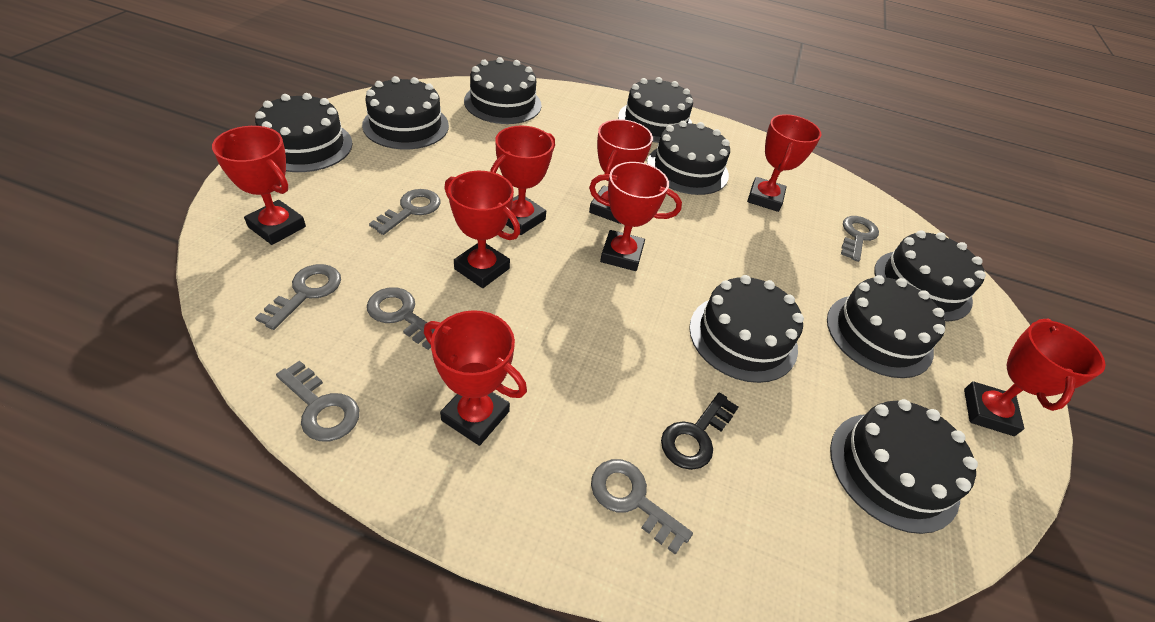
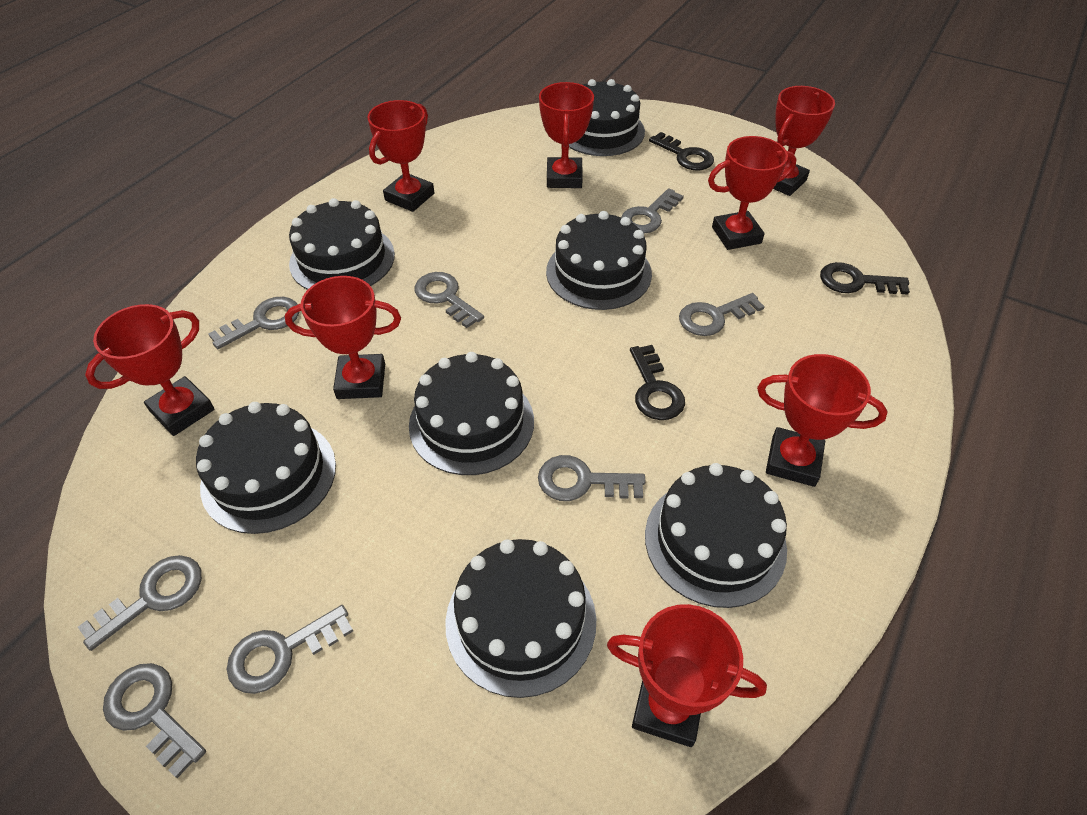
black cake: 9 -> 7
black key: 1 -> 3
grey key: 6 -> 8

